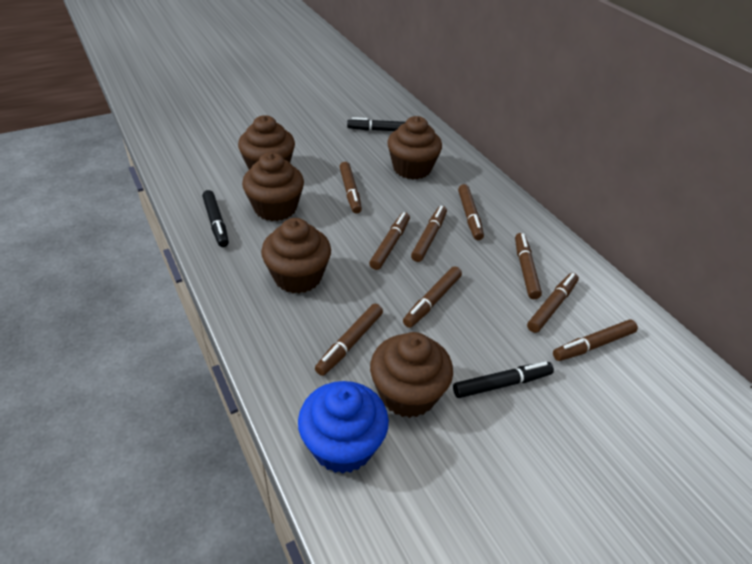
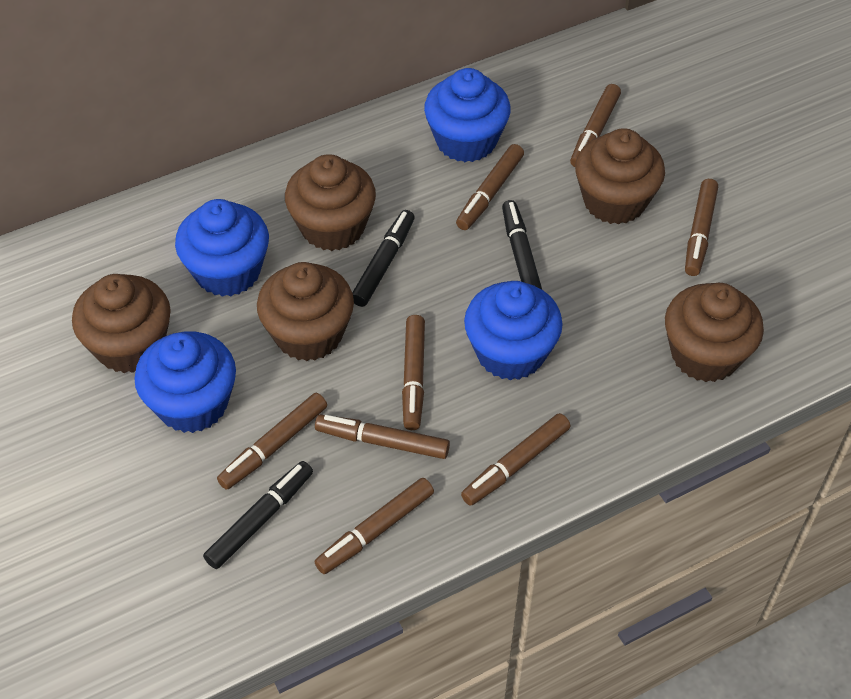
blue cupcake: 1 -> 4
brown marker: 9 -> 8

